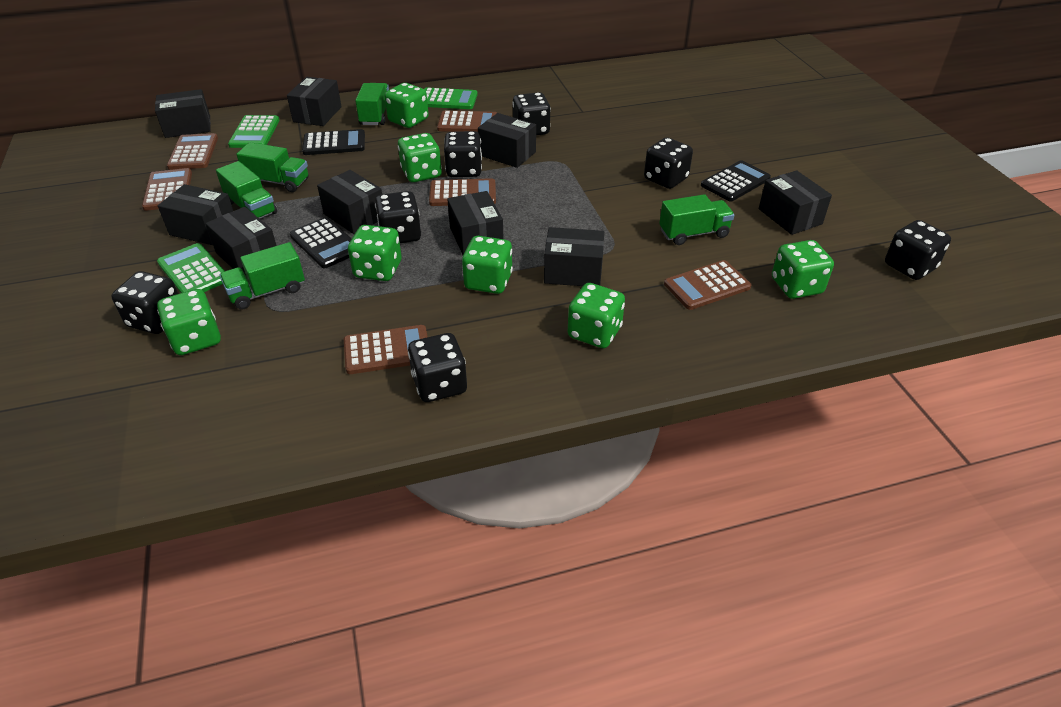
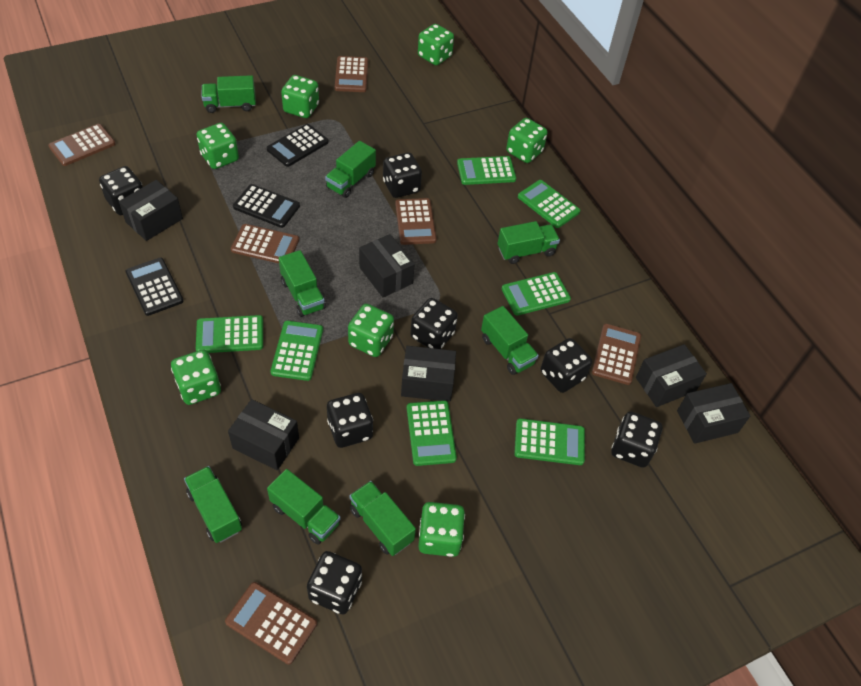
black box: 9 -> 6
green calculator: 3 -> 7
green truck: 5 -> 8

